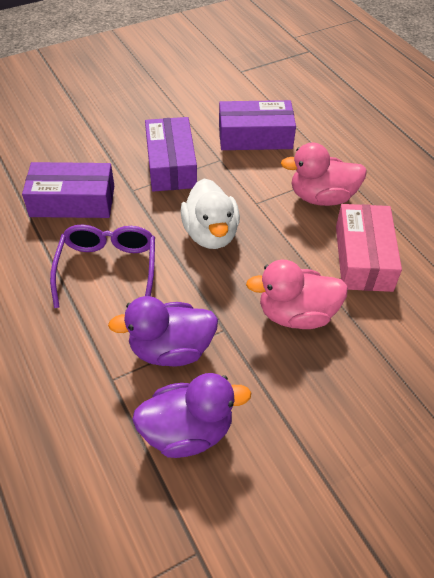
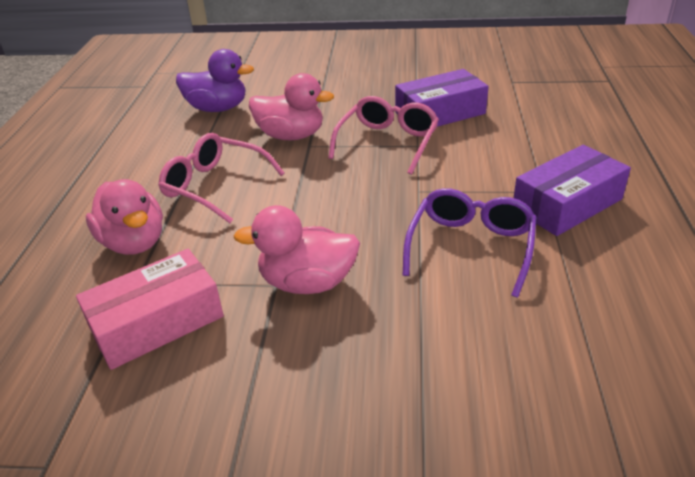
pink duck: 2 -> 3
pink glasses: 0 -> 2
purple box: 3 -> 2
purple duck: 2 -> 1
white duck: 1 -> 0

